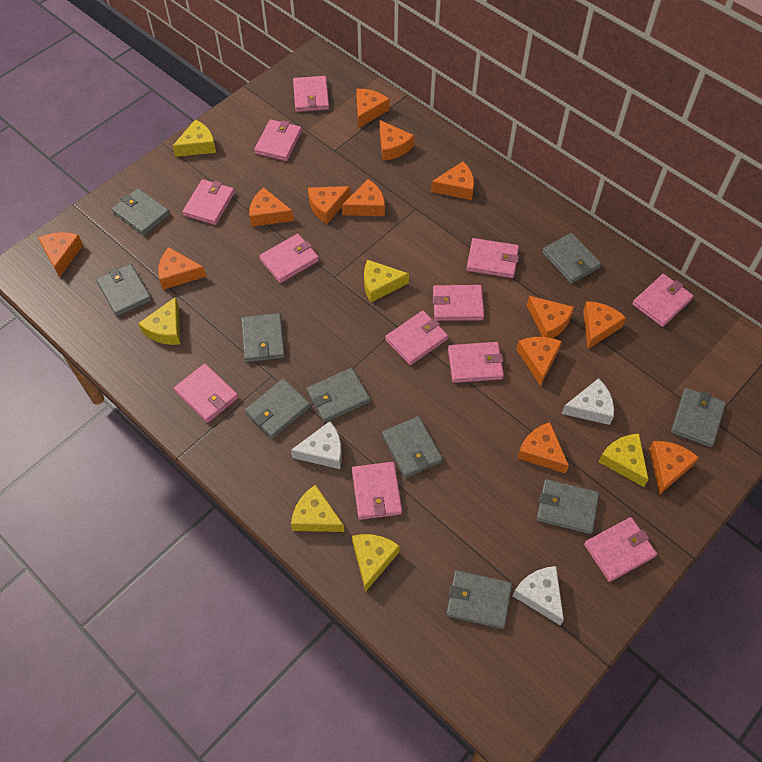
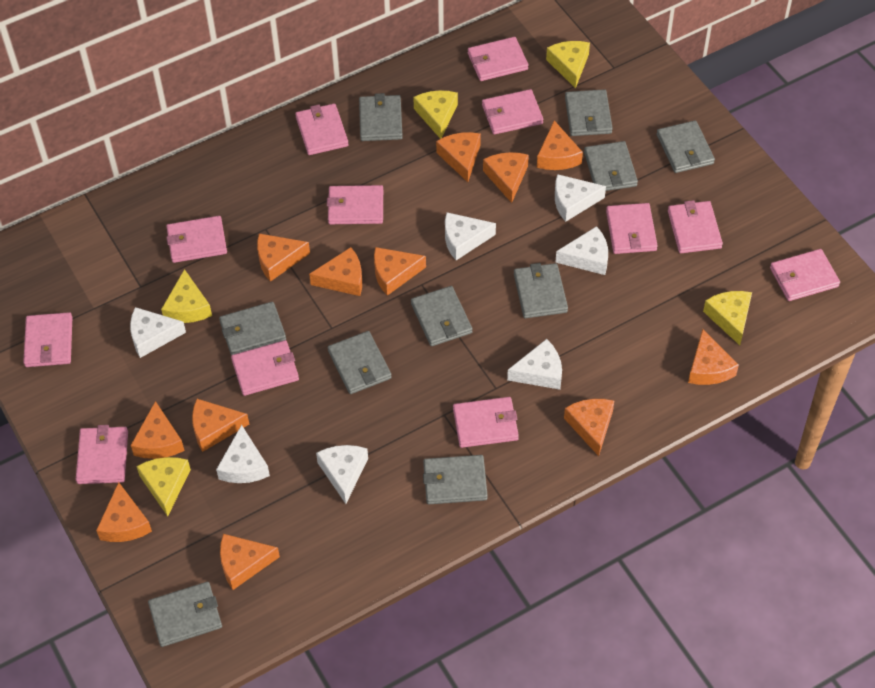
orange cheese: 13 -> 12
white cheese: 3 -> 7
yellow cheese: 6 -> 5

